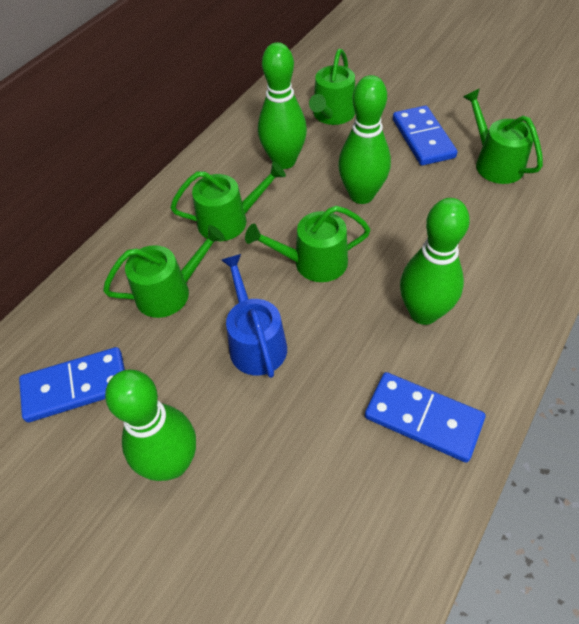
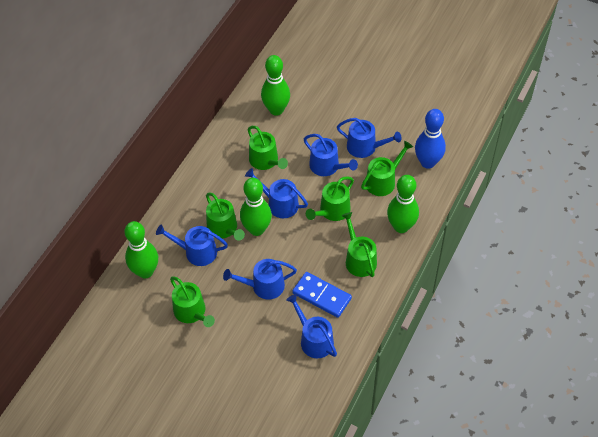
blue bowling pin: 0 -> 1
blue domino: 3 -> 1
blue watering can: 1 -> 6
green watering can: 5 -> 6

